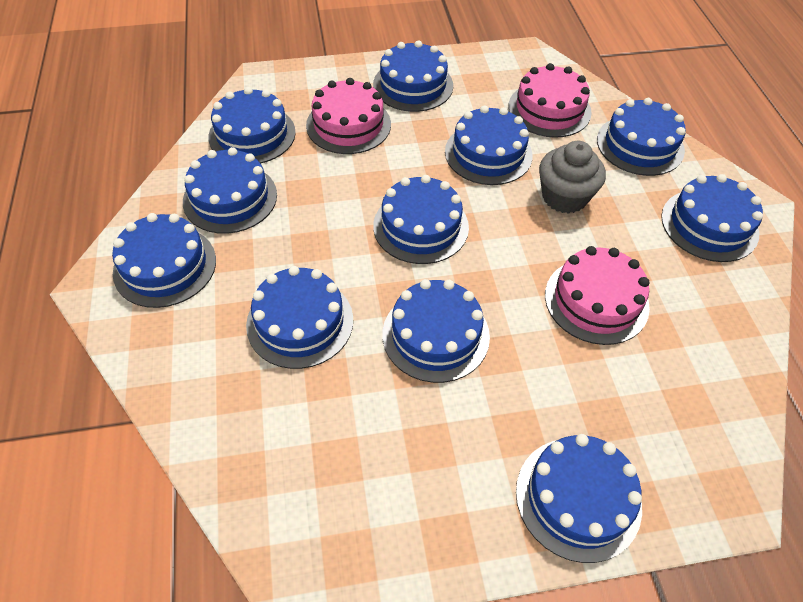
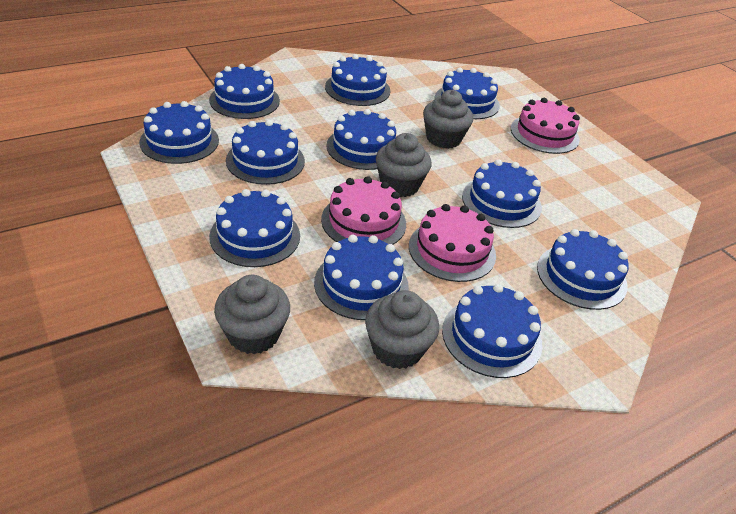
grey cupcake: 1 -> 4

